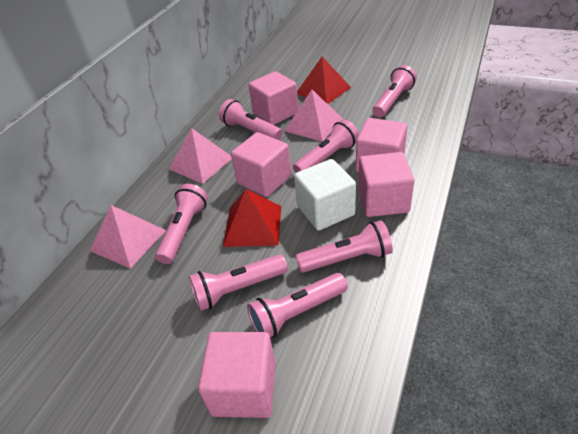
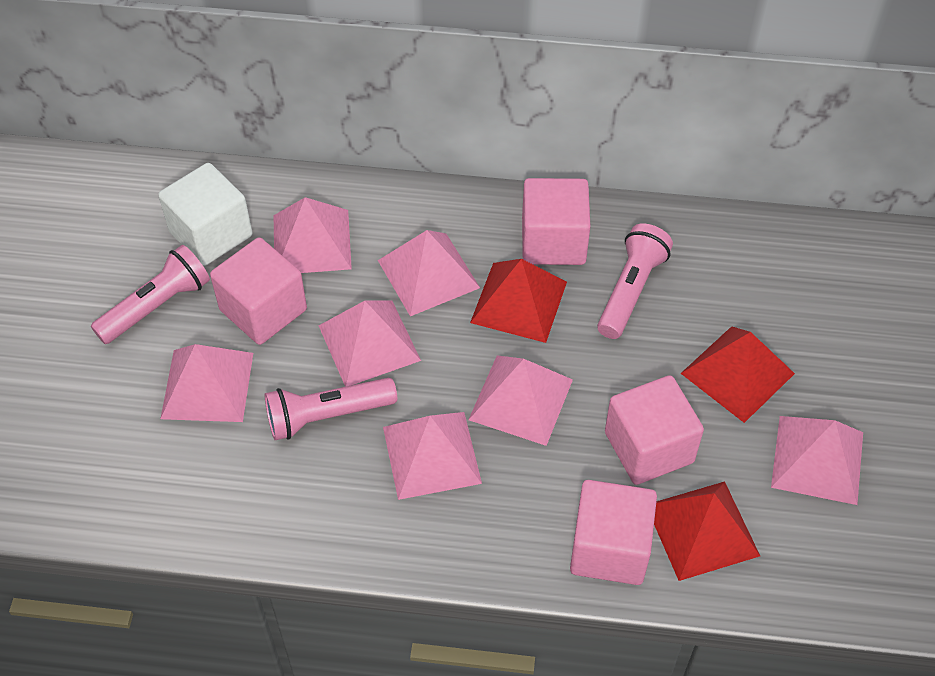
pink cube: 5 -> 4
pink flashlight: 7 -> 3
pink pyramid: 3 -> 7
red pyramid: 2 -> 3

